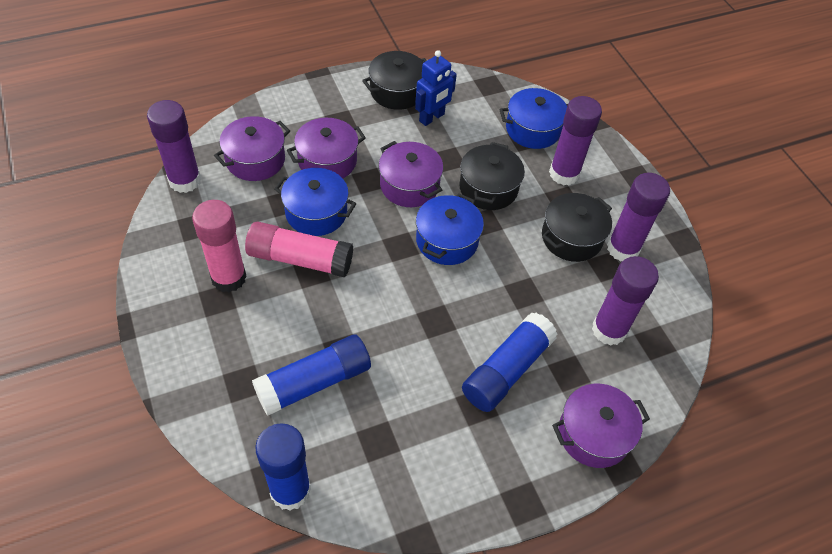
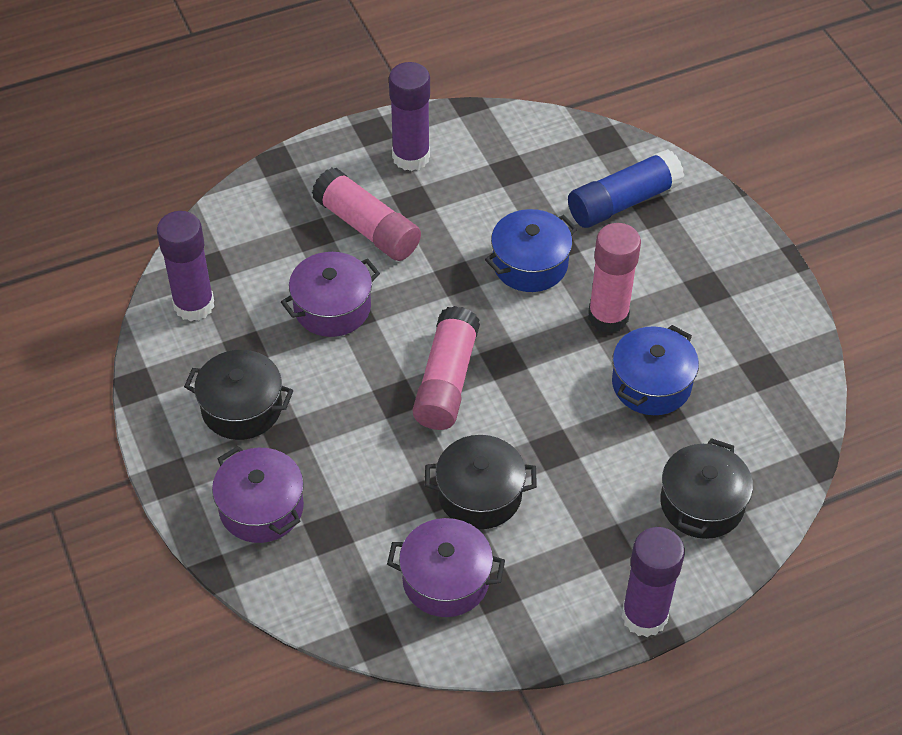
blue glue stick: 3 -> 1
blue pot: 3 -> 2
blue robot: 1 -> 0
pink glue stick: 2 -> 3
purple glue stick: 4 -> 3
purple pot: 4 -> 3

